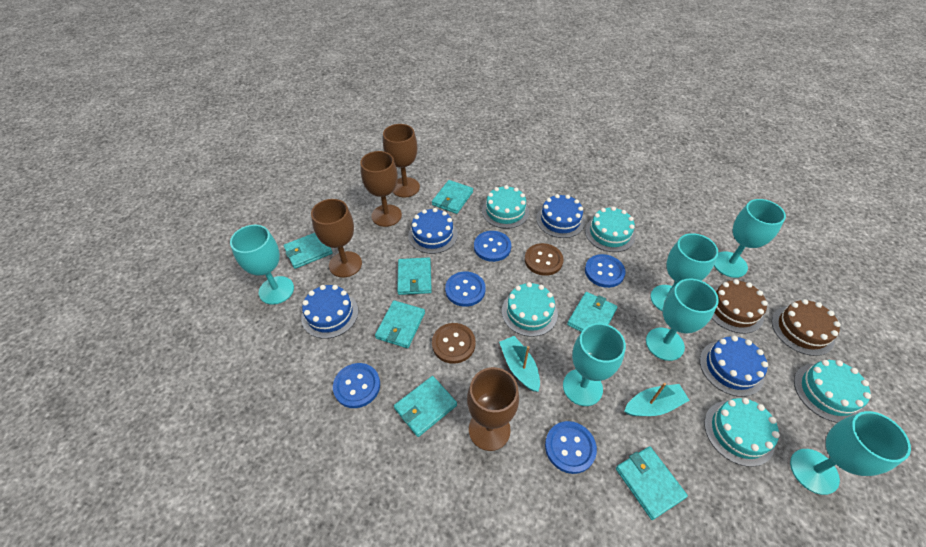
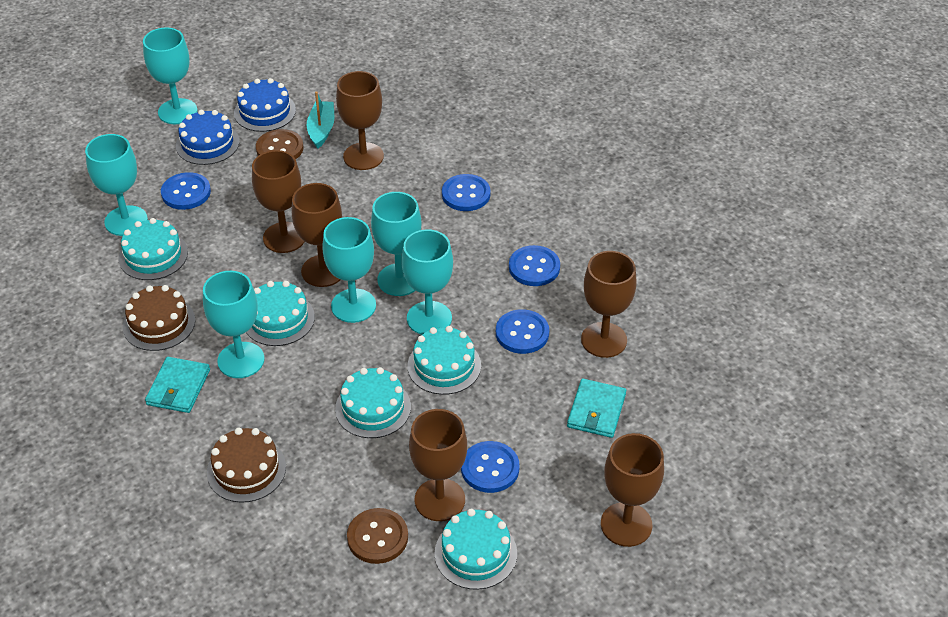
blue cake: 4 -> 2
brown goblet: 4 -> 6
turquoise boat: 2 -> 1
turquoise wallet: 7 -> 2

